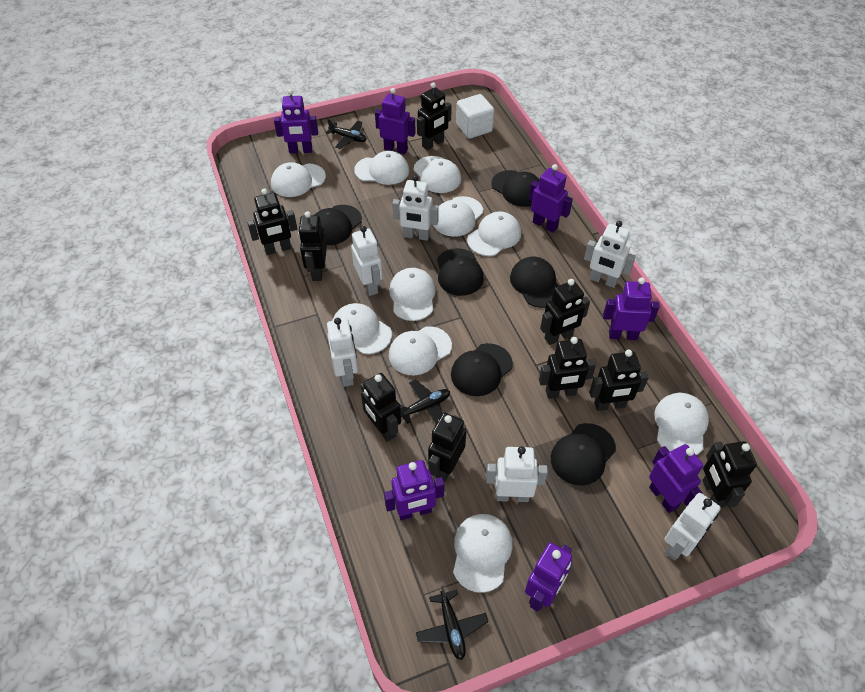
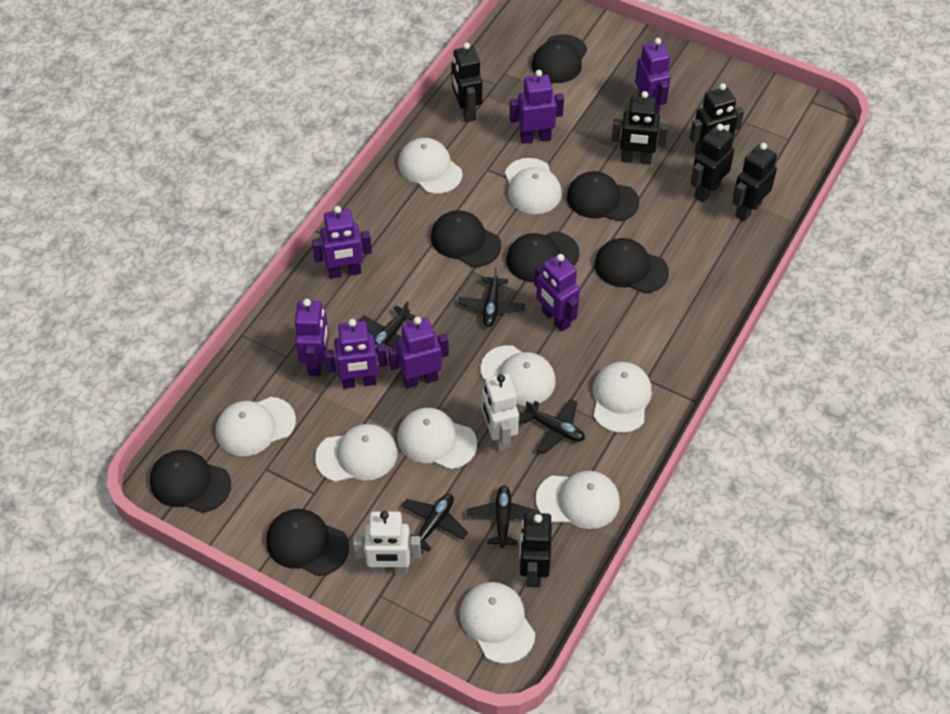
black cap: 6 -> 7
black plane: 3 -> 5
black robot: 9 -> 6
white cap: 10 -> 9
white cube: 1 -> 0
white robot: 6 -> 2

